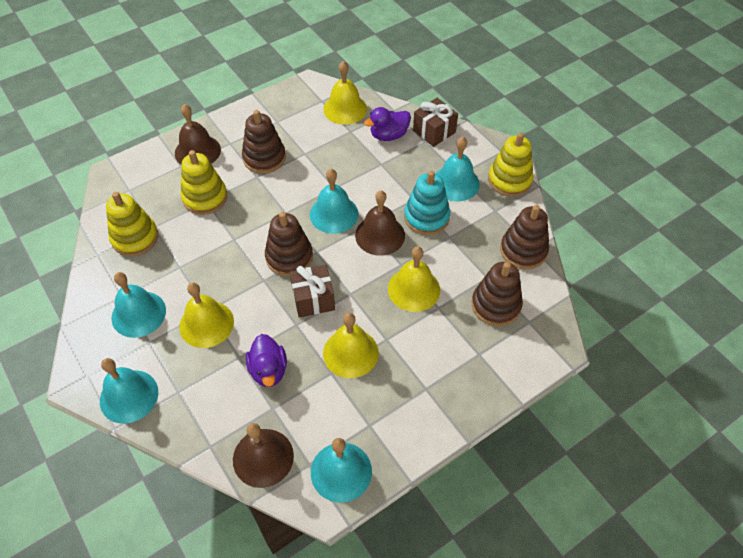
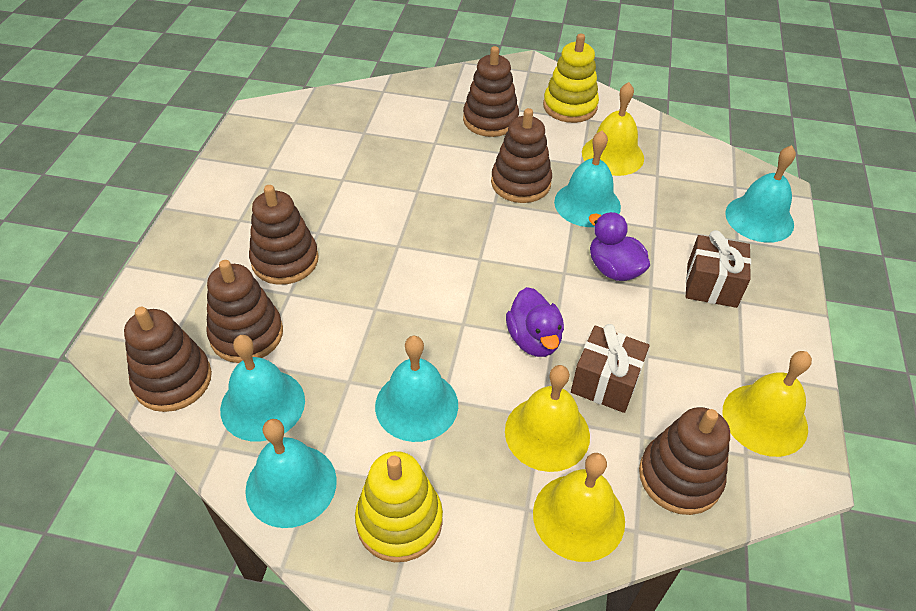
brown bell: 3 -> 0
brown stacking toy: 4 -> 6
turquoise stacking toy: 1 -> 0
yellow stacking toy: 3 -> 2

